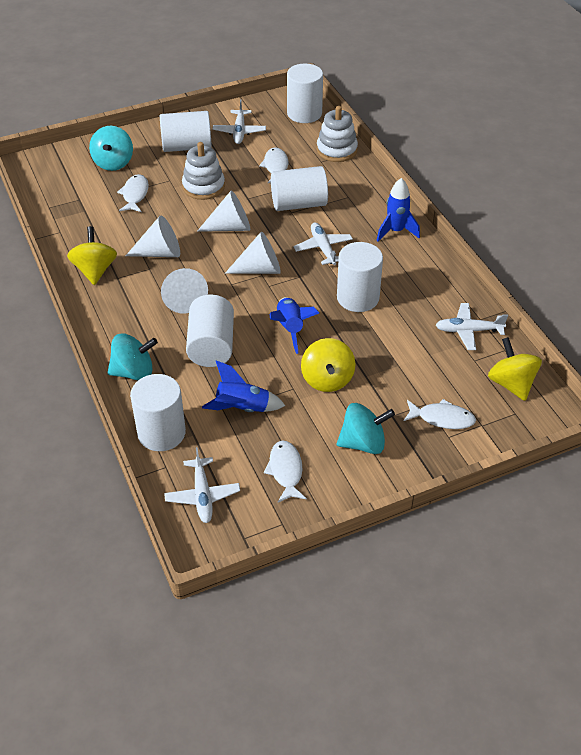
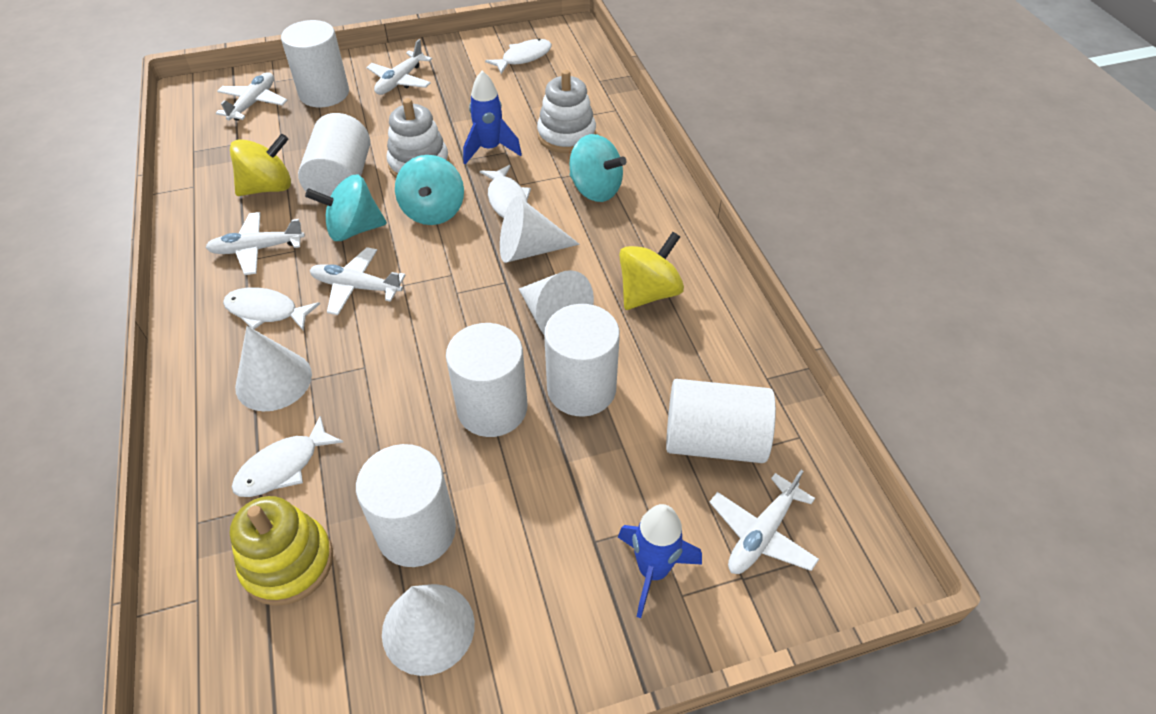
blue rocket: 3 -> 2
white plane: 4 -> 5
yellow spinning top: 3 -> 2
yellow stacking toy: 0 -> 1

